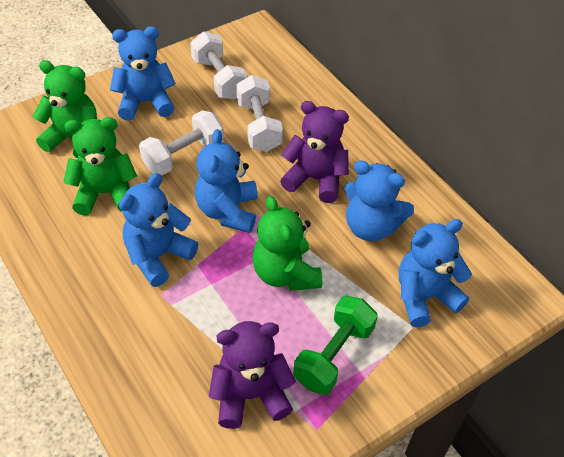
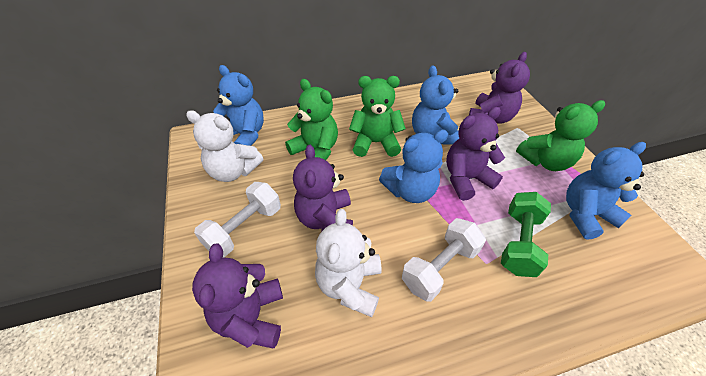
blue teddy bear: 5 -> 4
purple teddy bear: 2 -> 4
white dumbbell: 3 -> 2
white teddy bear: 0 -> 2

